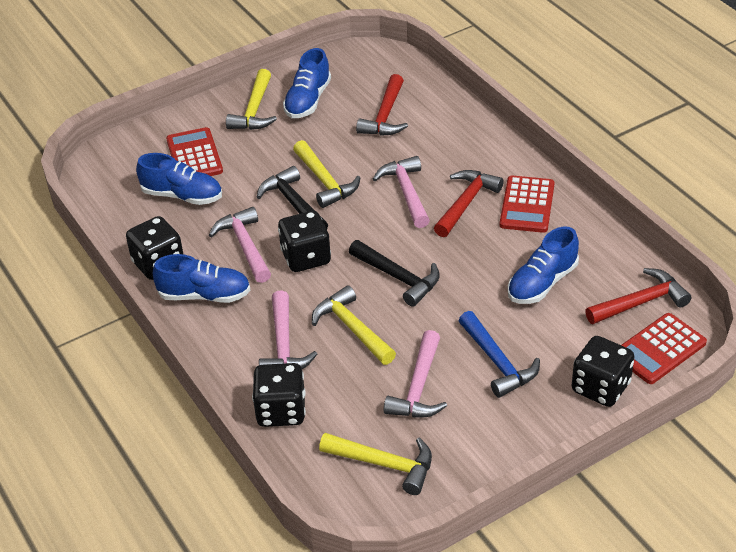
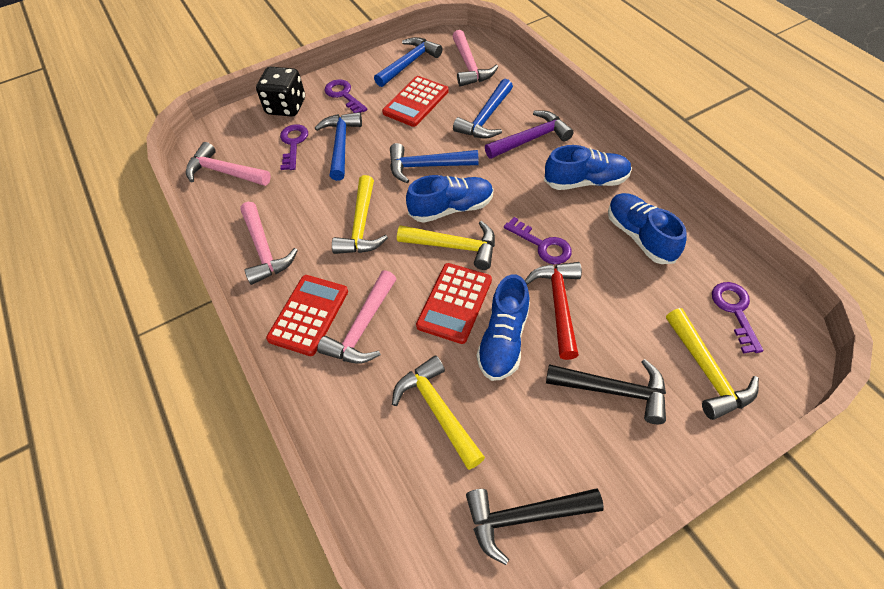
black dice: 4 -> 1
blue hammer: 1 -> 4
purple hammer: 0 -> 1
purple key: 0 -> 4
red hammer: 3 -> 1

